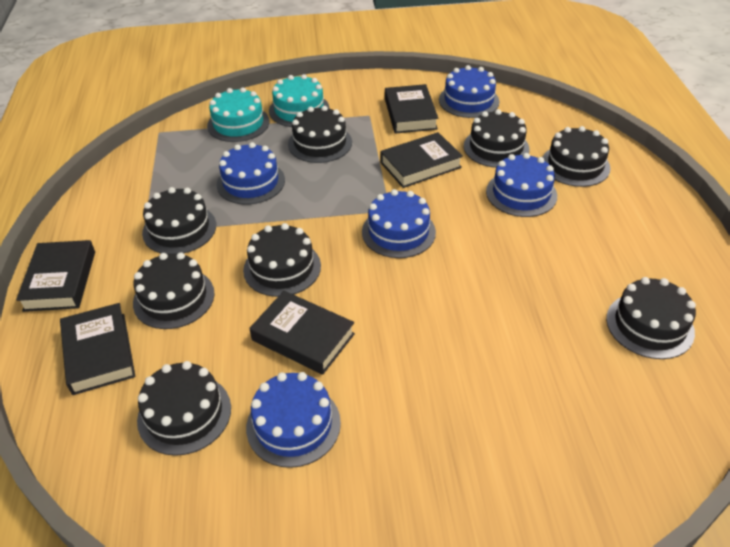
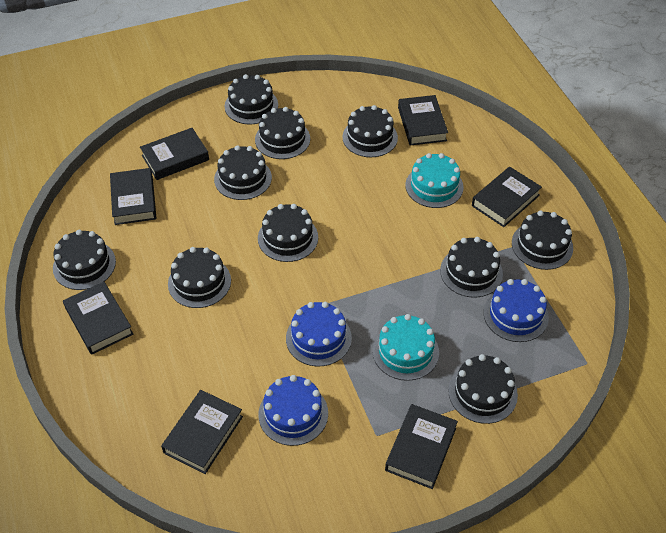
black book: 5 -> 7
black cake: 8 -> 10
blue cake: 5 -> 3

